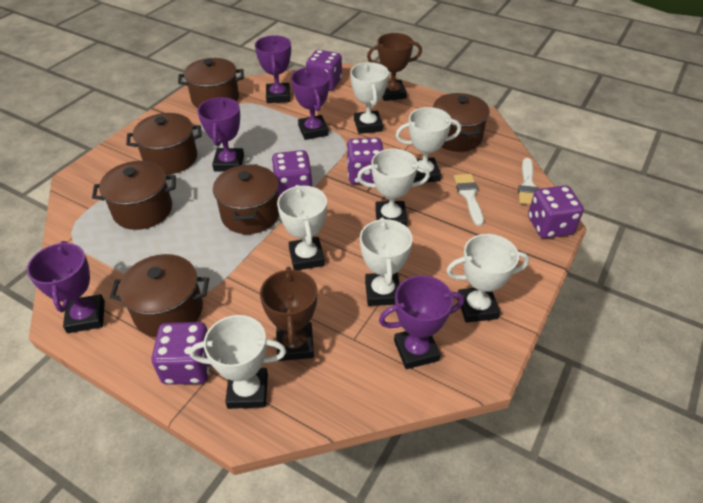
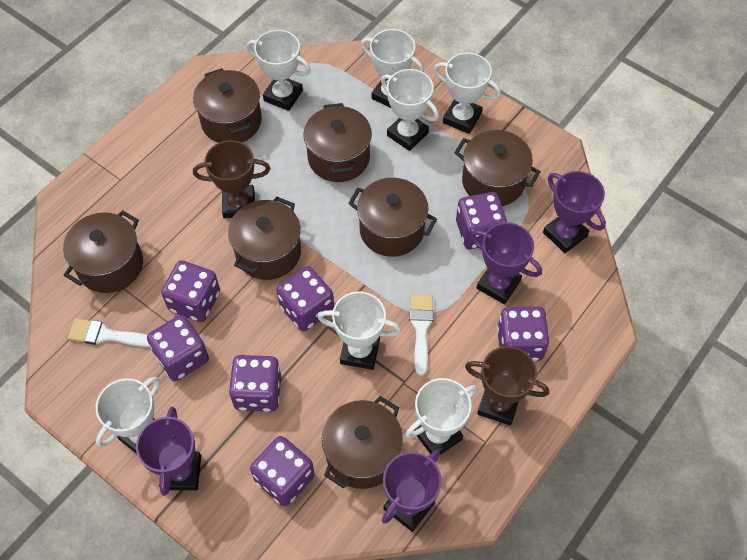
brown pot: 6 -> 7
purple dice: 5 -> 7
purple trophy: 5 -> 4

